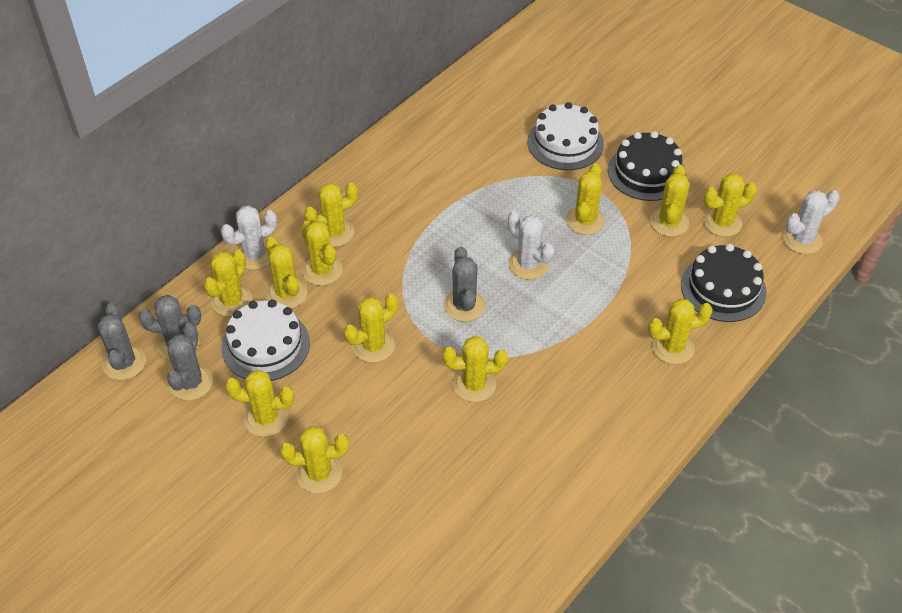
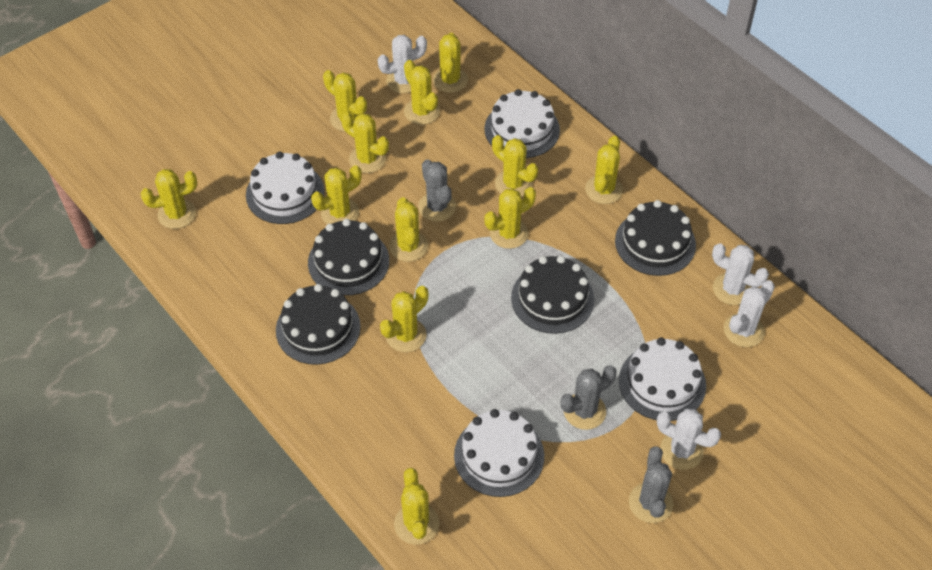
black cake: 2 -> 4
grey cactus: 4 -> 3
white cactus: 3 -> 4
white cake: 2 -> 4

